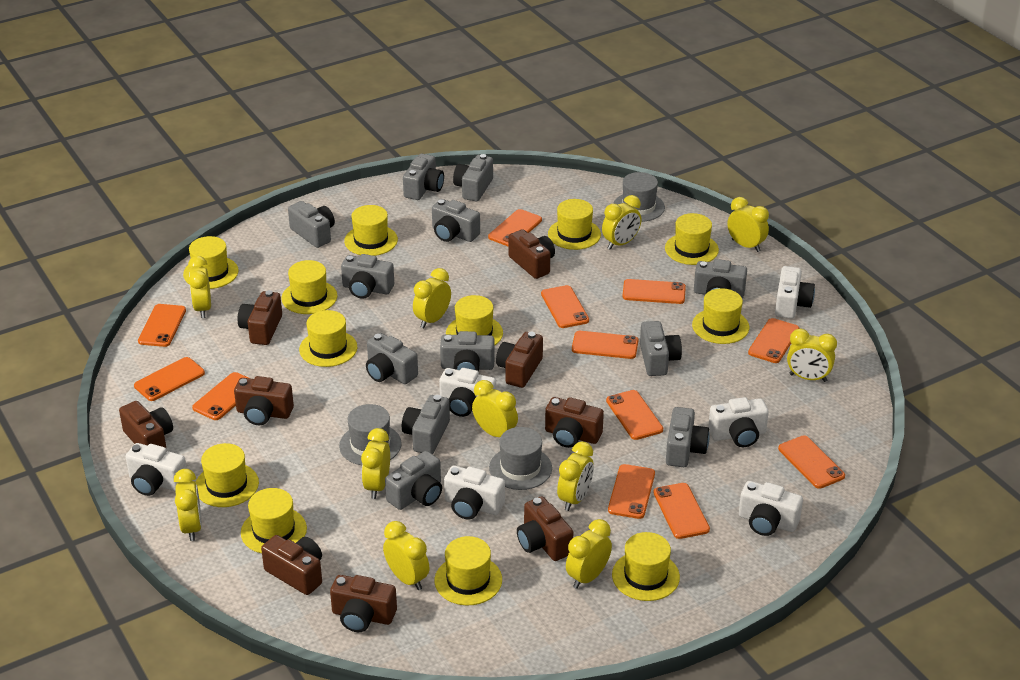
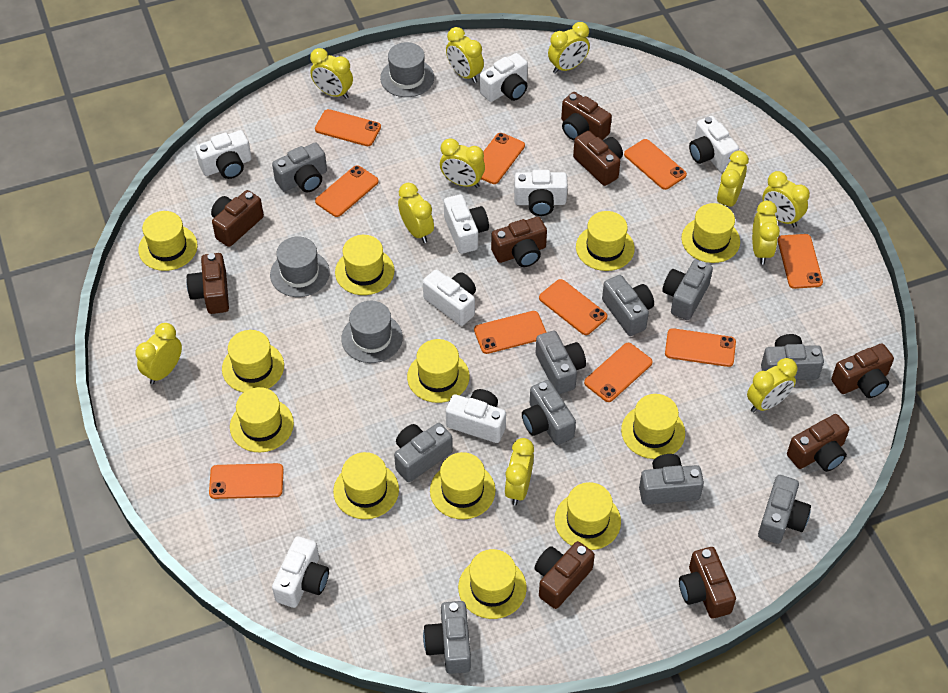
grey camera: 12 -> 10
orange phone: 12 -> 10
white camera: 6 -> 8

